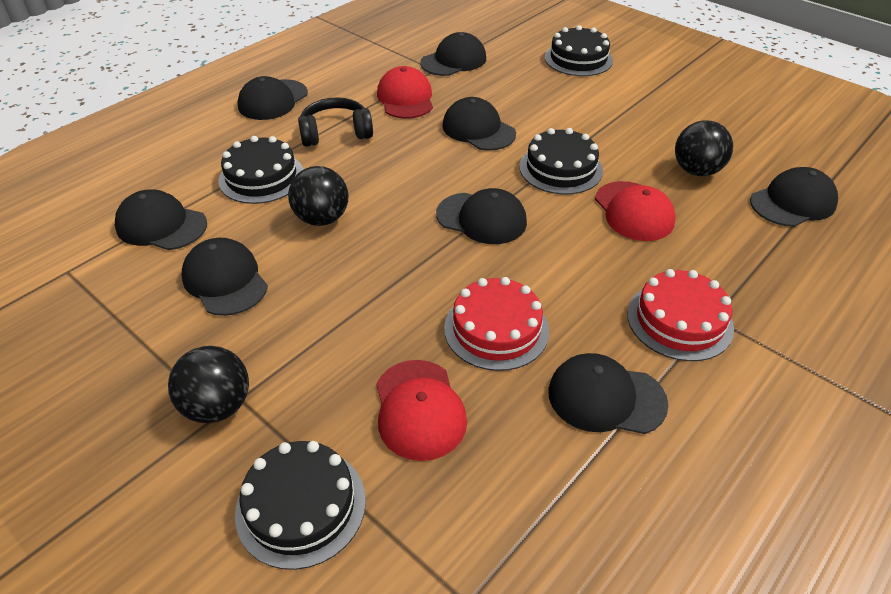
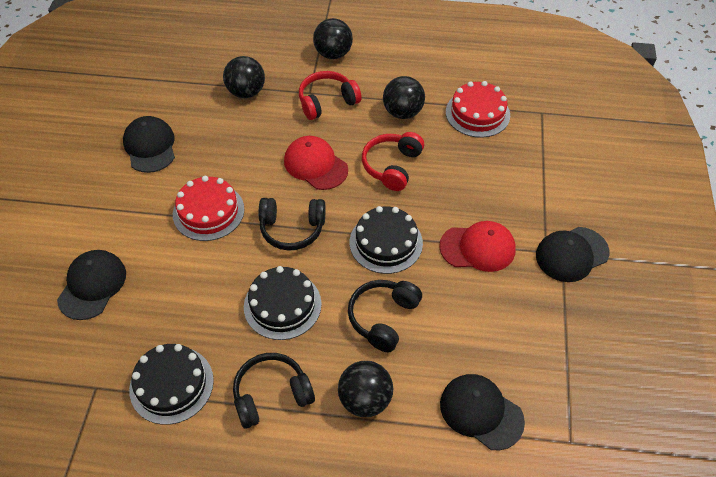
black ball: 3 -> 4
black cake: 4 -> 3
black cap: 8 -> 4
black headphones: 1 -> 3
red cap: 3 -> 2
red headphones: 0 -> 2

